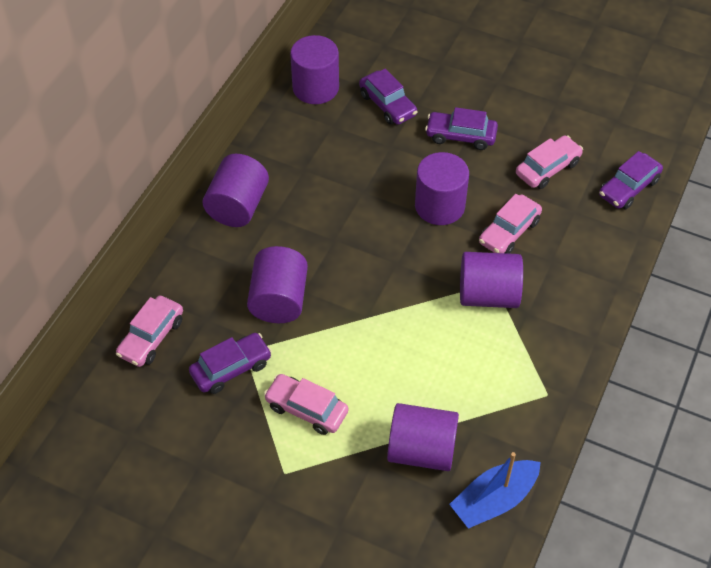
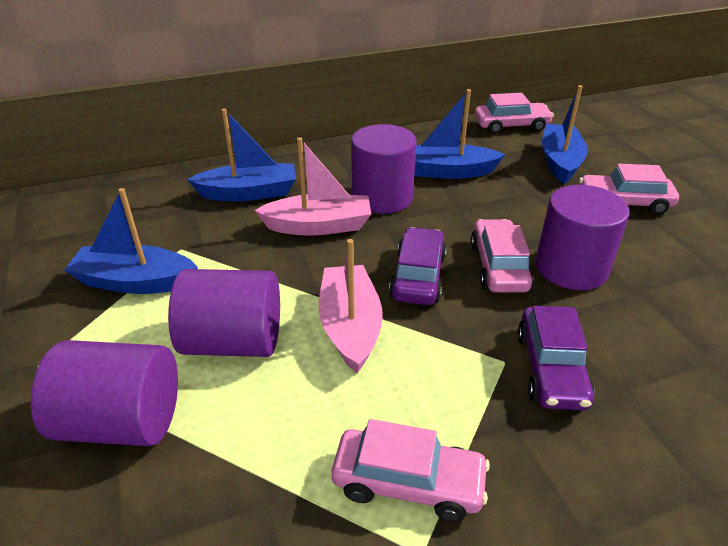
blue boat: 1 -> 4
pink boat: 0 -> 2
purple car: 4 -> 2
purple cylinder: 6 -> 4

